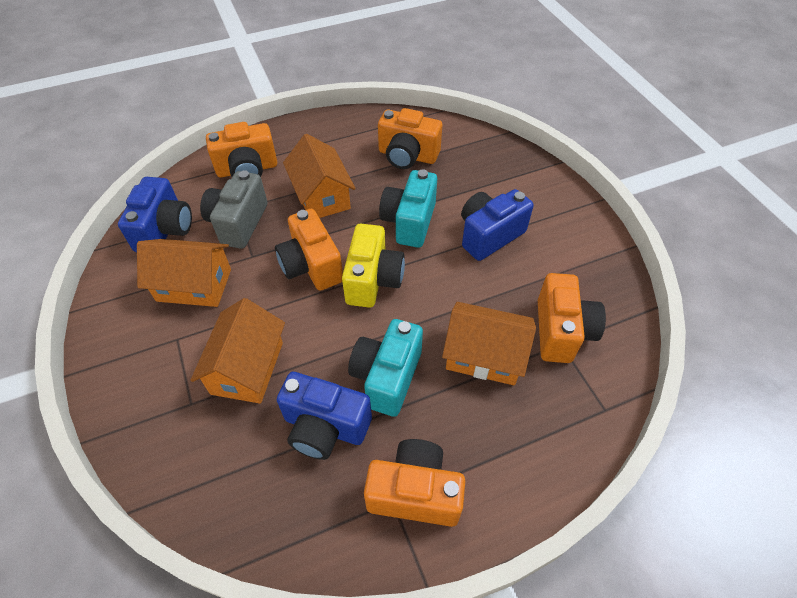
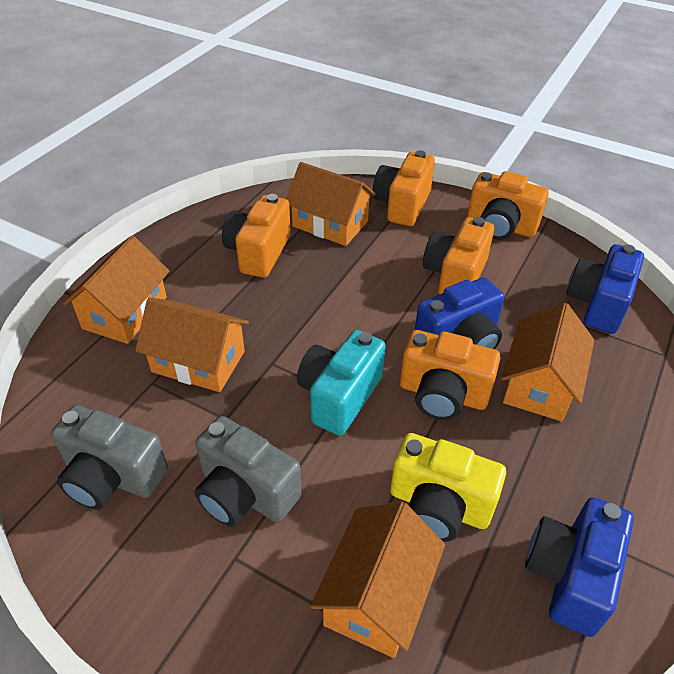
grey camera: 1 -> 2
orange house: 4 -> 5
turquoise camera: 2 -> 1

